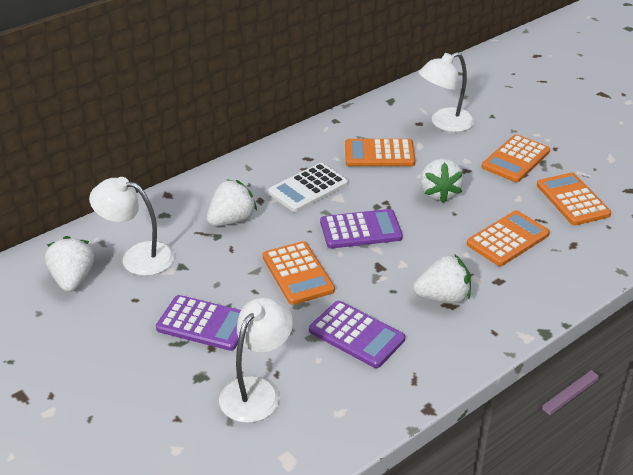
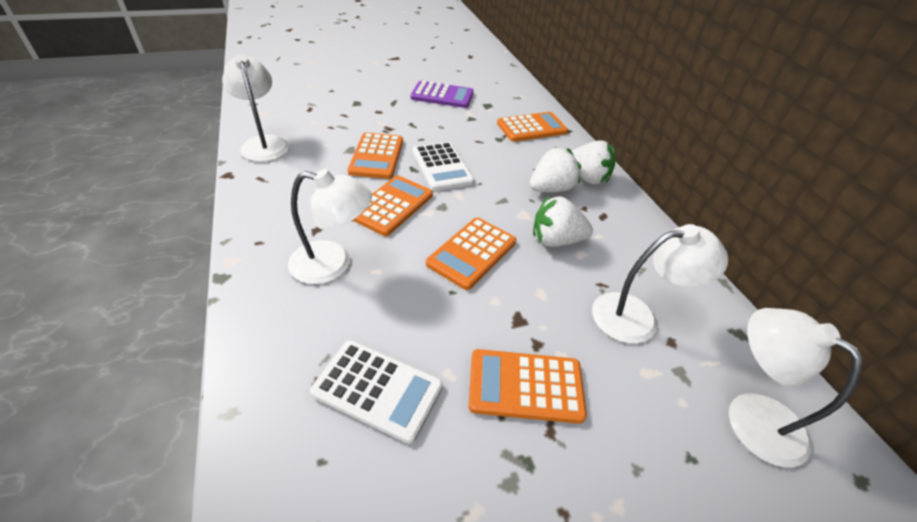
purple calculator: 3 -> 1
white calculator: 1 -> 2
white lamp: 3 -> 4
white strawberry: 4 -> 3

